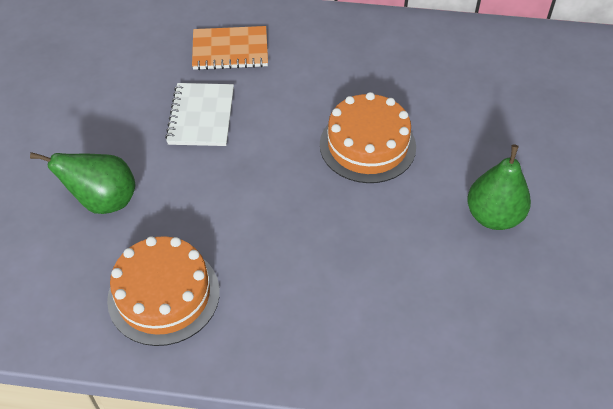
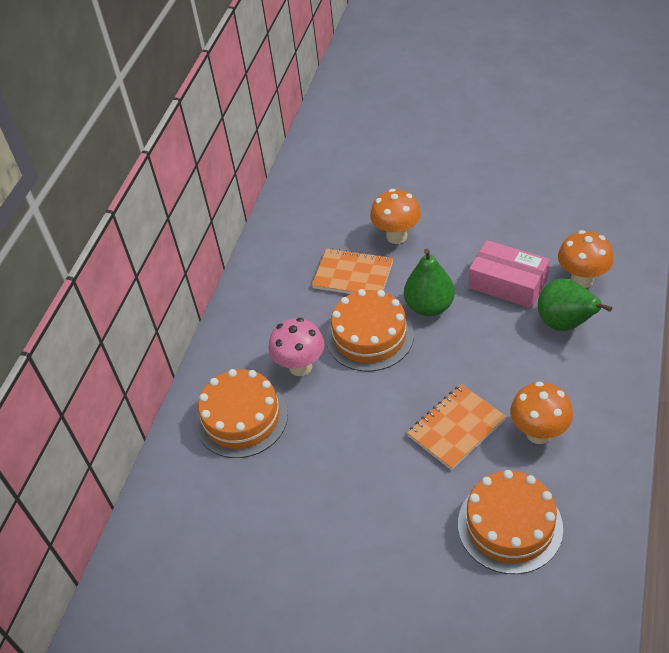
orange cake: 2 -> 3
orange mushroom: 0 -> 3
orange notebook: 1 -> 2
pink box: 0 -> 1
pink mushroom: 0 -> 1
white notebook: 1 -> 0

